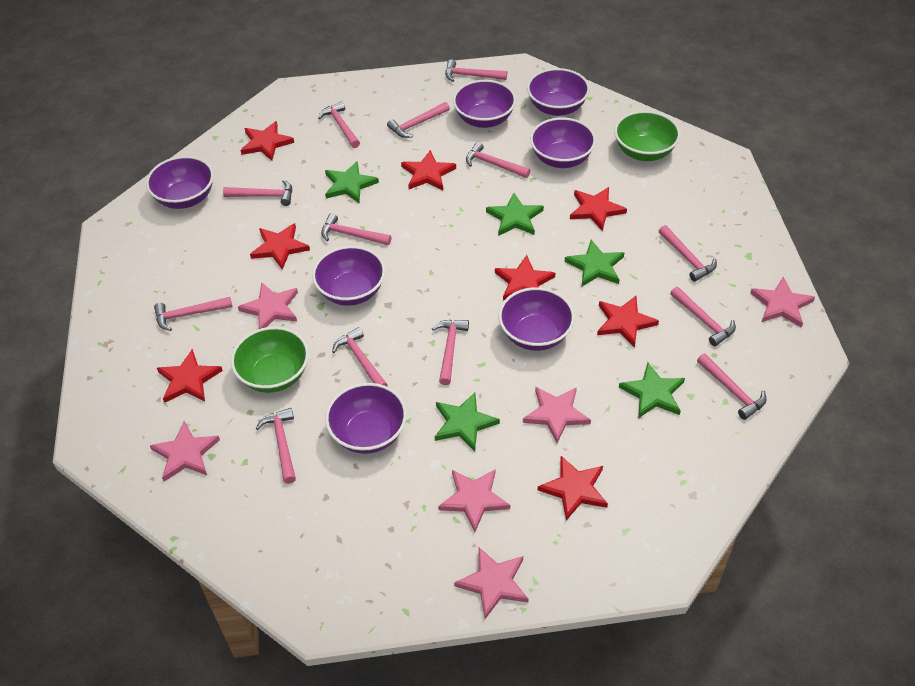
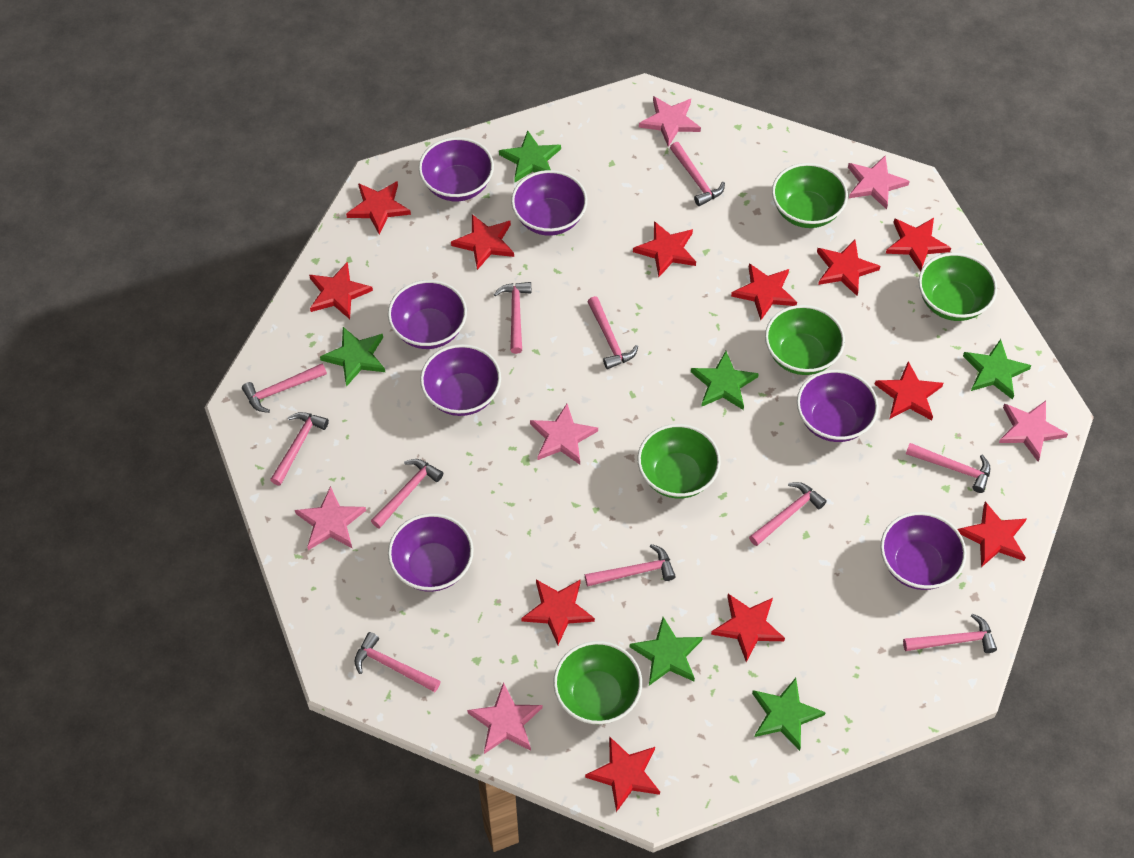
green bowl: 2 -> 5
green star: 5 -> 6
pink hammer: 13 -> 11
red star: 8 -> 12

